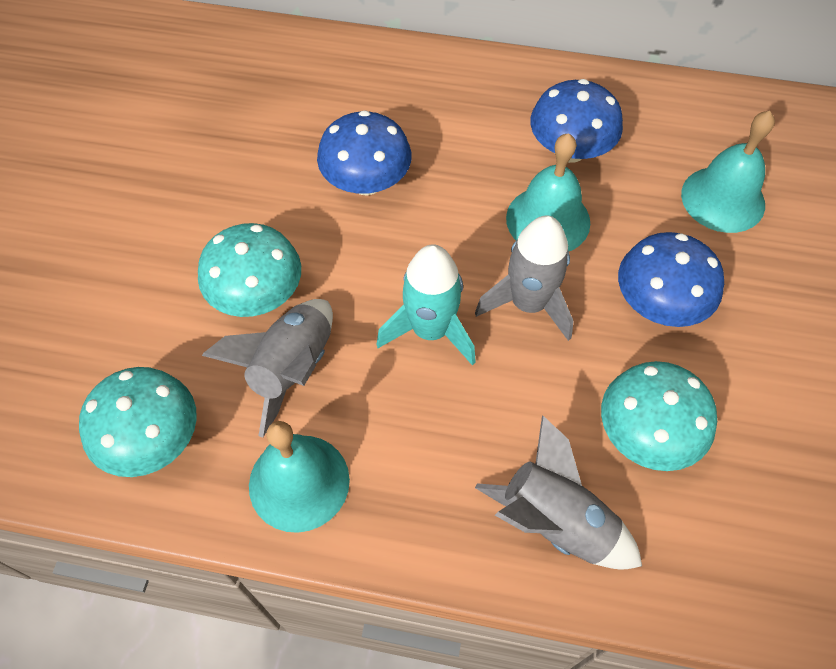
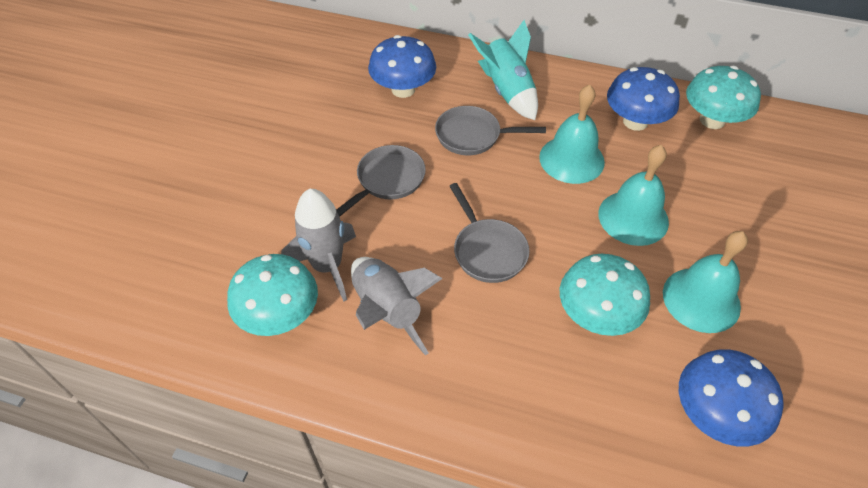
grey pan: 0 -> 3
grey rocket: 3 -> 2

